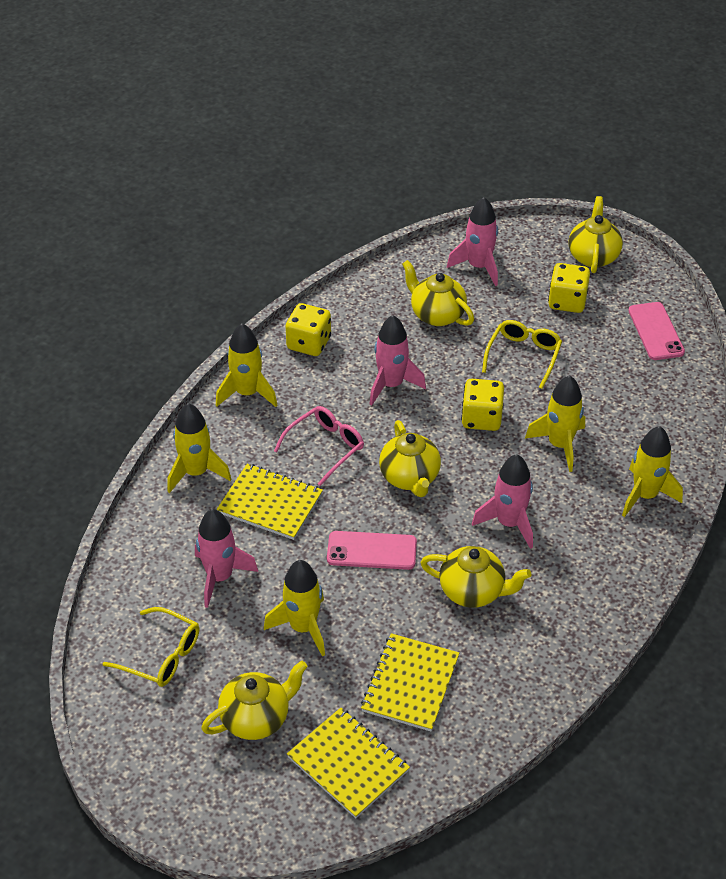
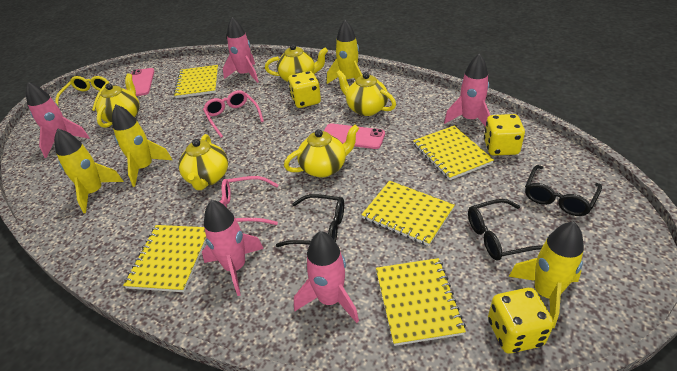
black glasses: 0 -> 3
pink glasses: 1 -> 2
pink rocket: 4 -> 5
yellow glasses: 2 -> 1
yellow notebook: 3 -> 5
yellow rocket: 5 -> 4

